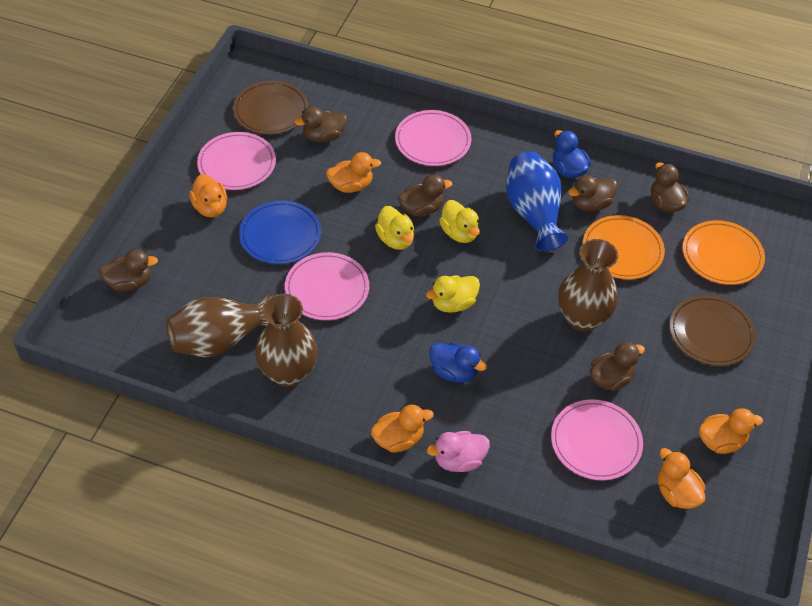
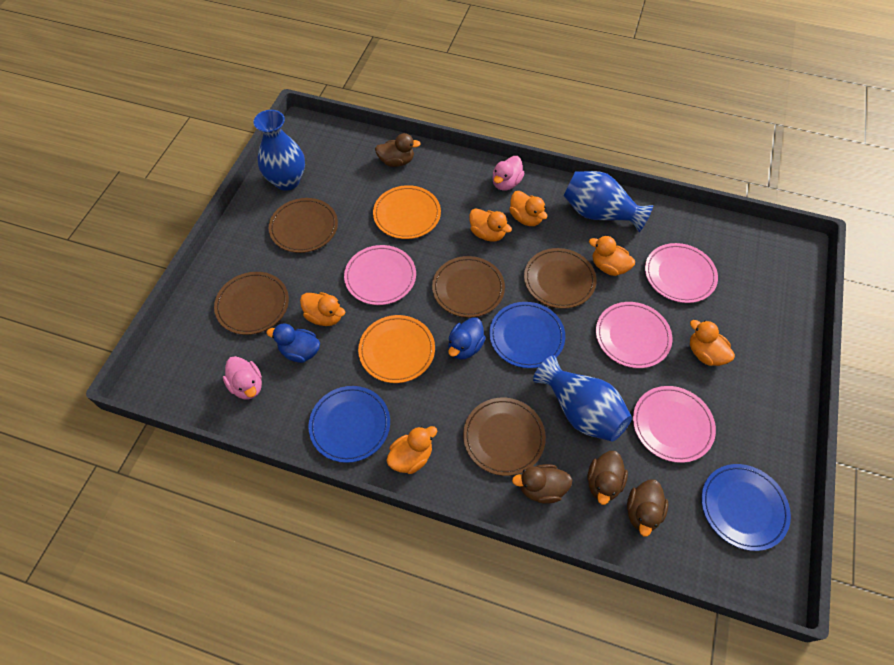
blue plate: 1 -> 3
blue vase: 1 -> 3
brown duck: 6 -> 4
brown plate: 2 -> 5
brown vase: 3 -> 0
orange duck: 5 -> 6
pink duck: 1 -> 2
yellow duck: 3 -> 0

